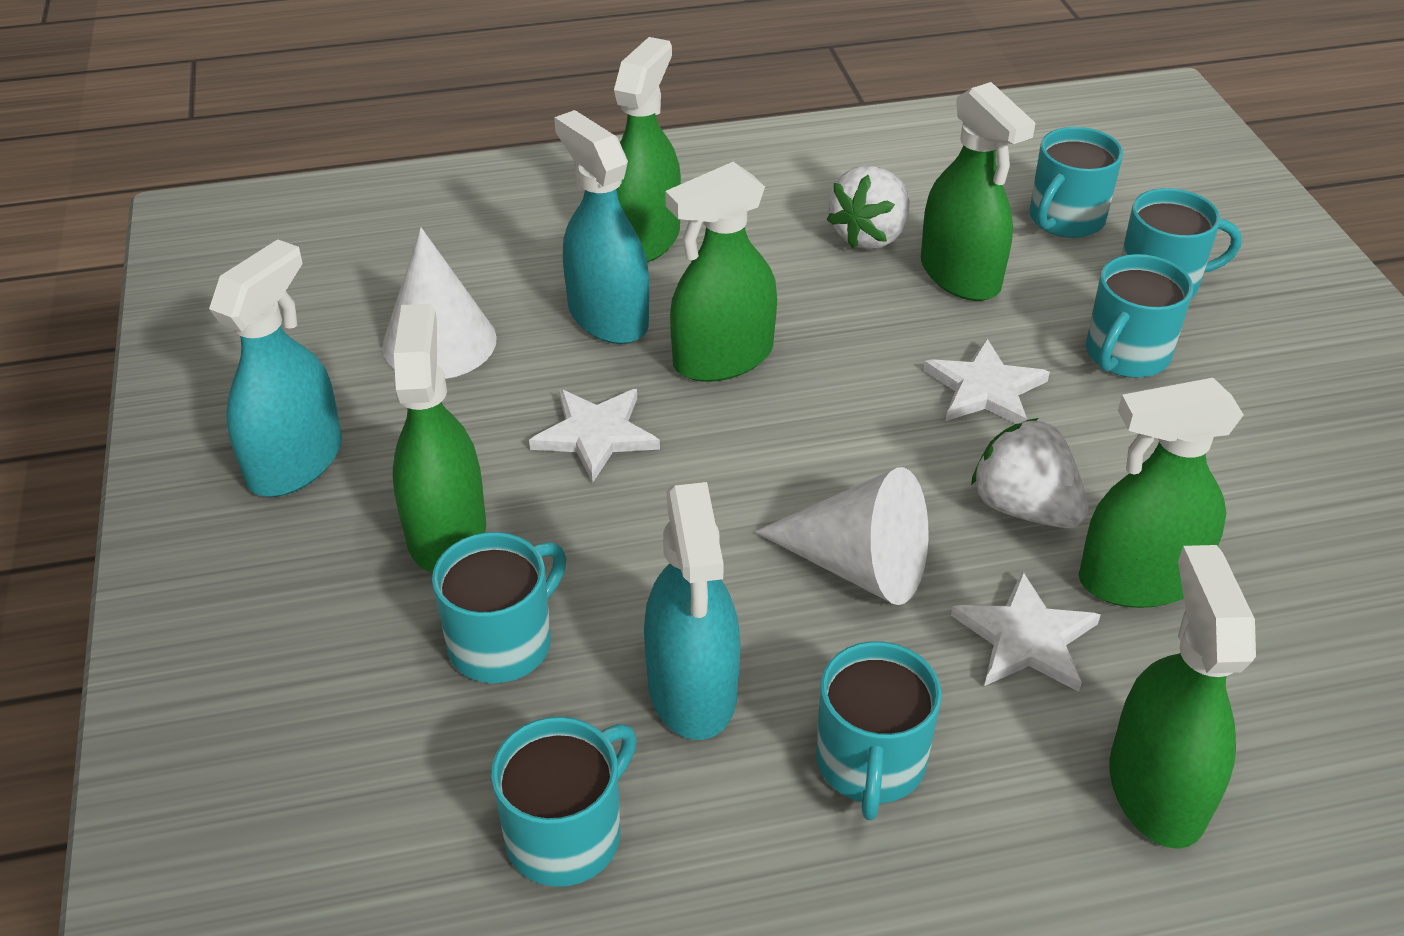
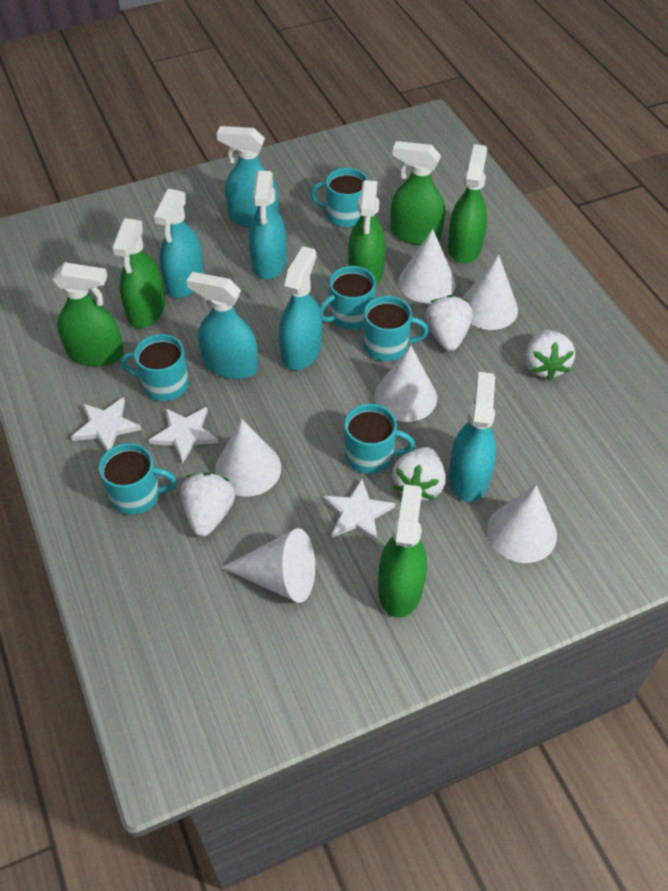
turquoise spray bottle: 3 -> 6
white cone: 2 -> 6
white strawberry: 2 -> 4

